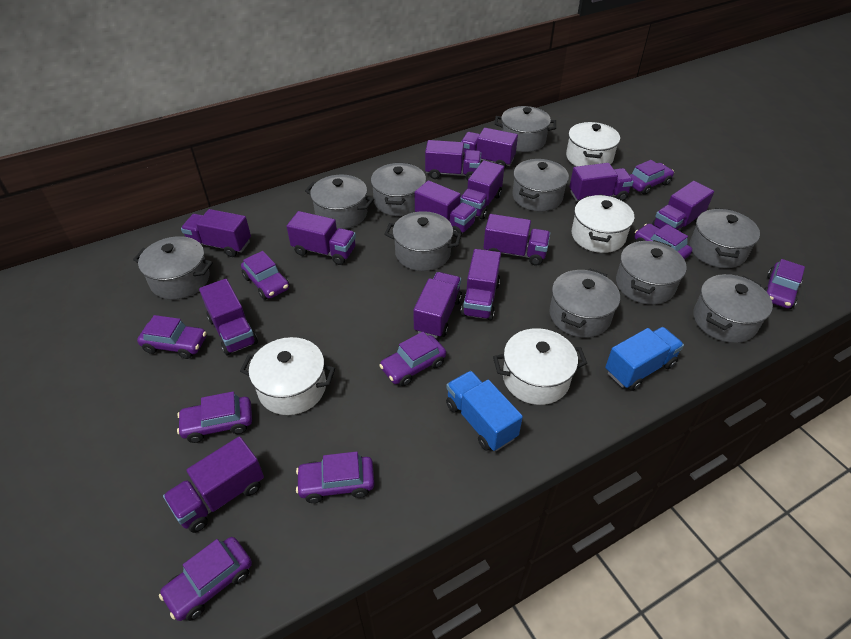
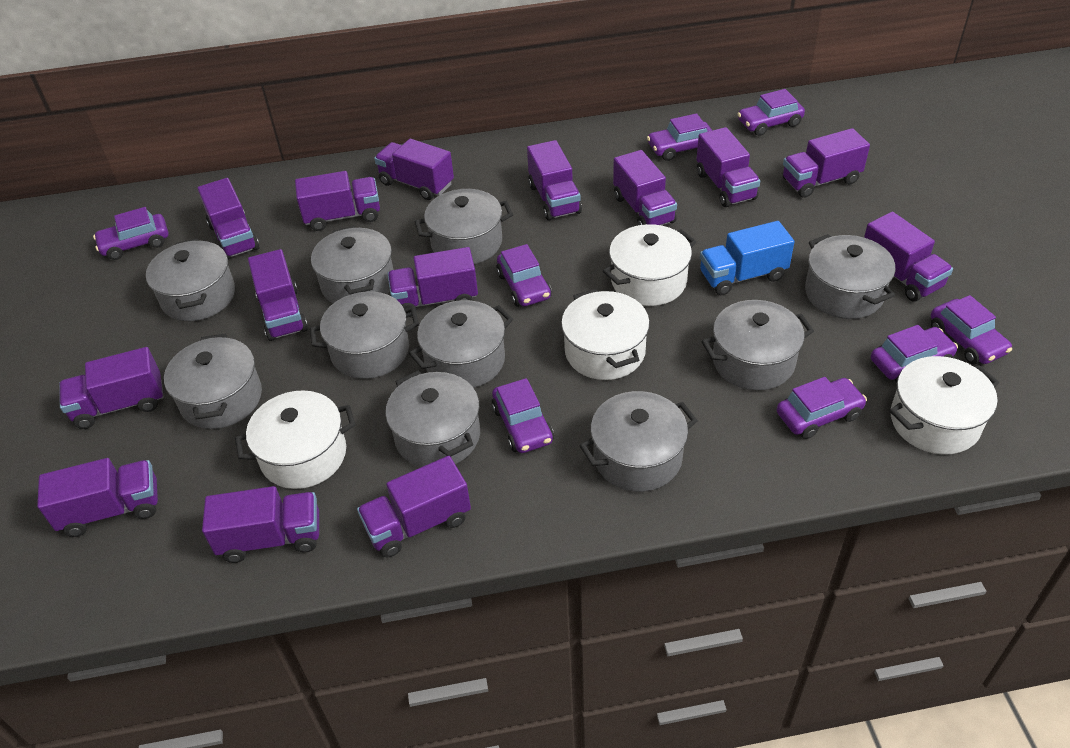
blue truck: 2 -> 1
purple car: 9 -> 8
purple truck: 13 -> 14

